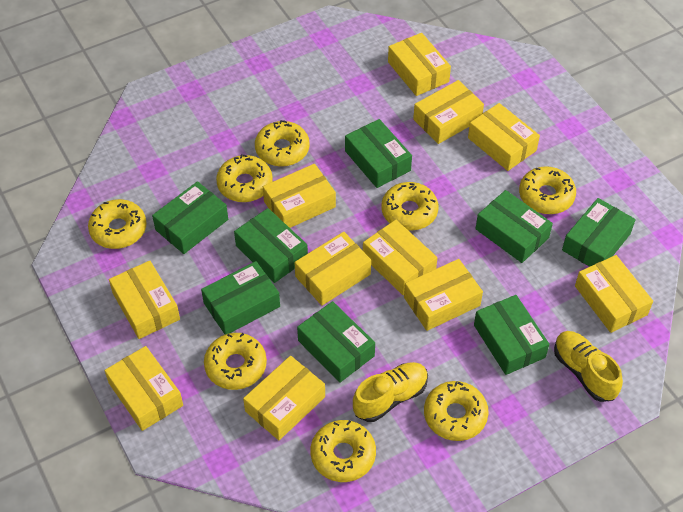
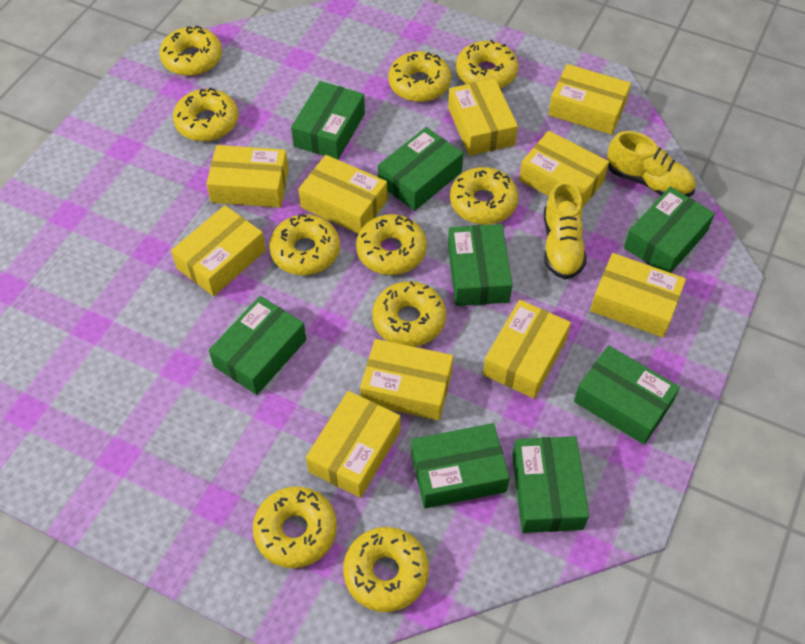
yellow box: 11 -> 10
yellow donut: 8 -> 10

